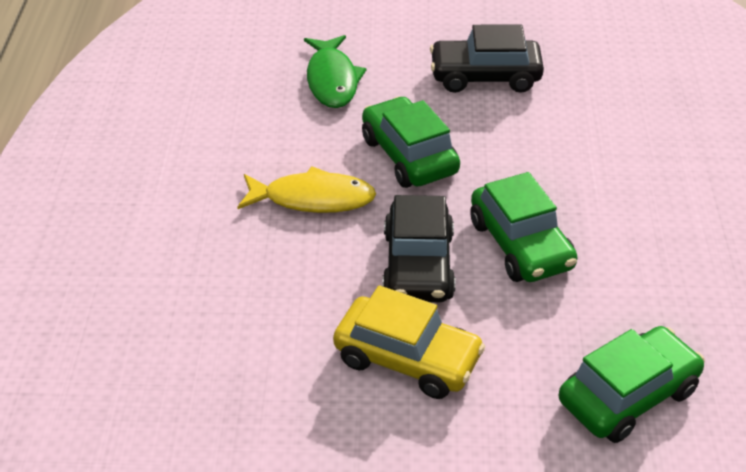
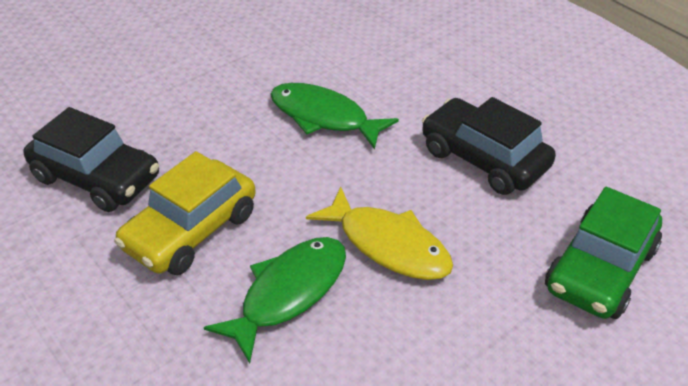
green car: 3 -> 1
green fish: 1 -> 2

